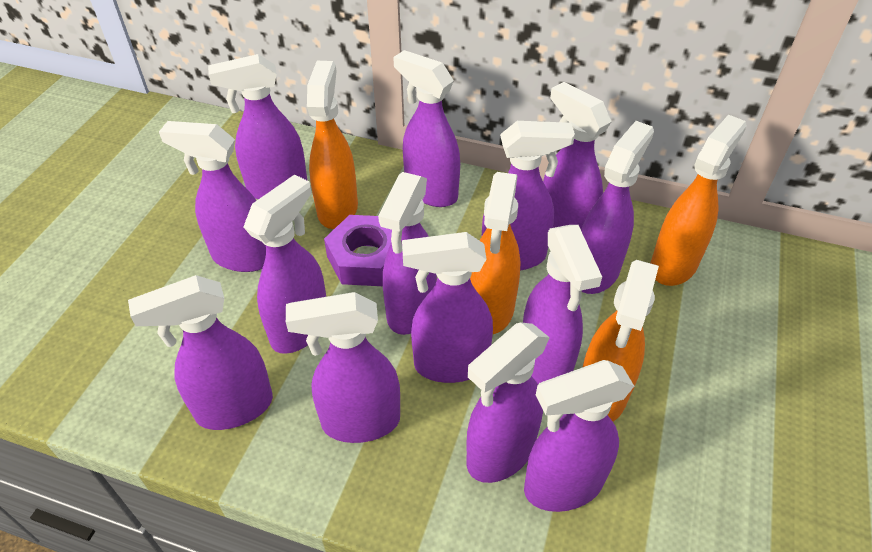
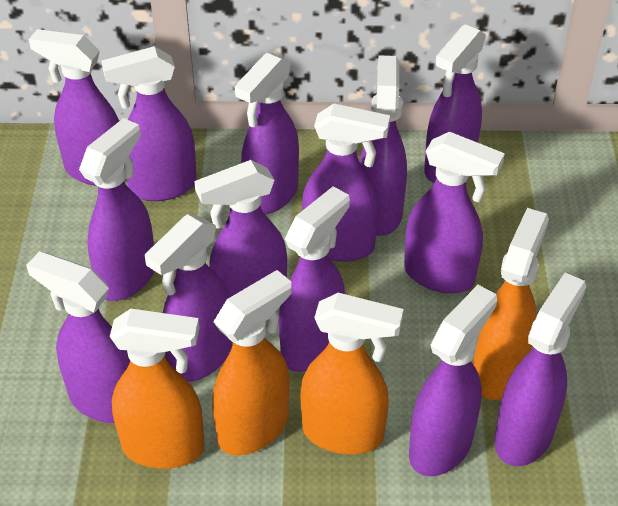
purple nut: 1 -> 0

